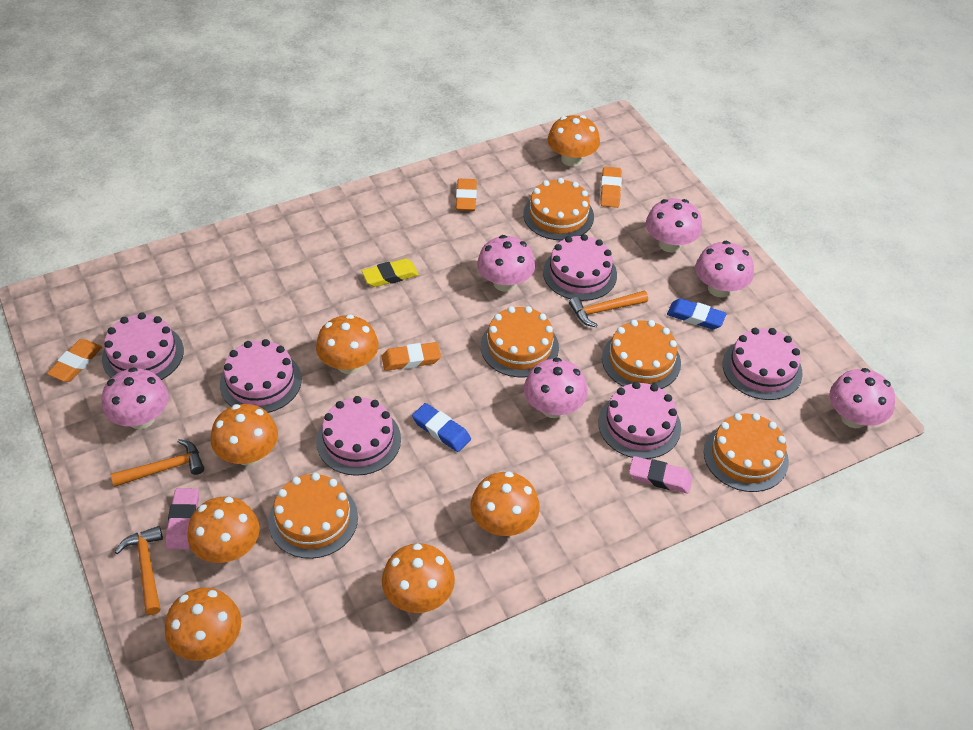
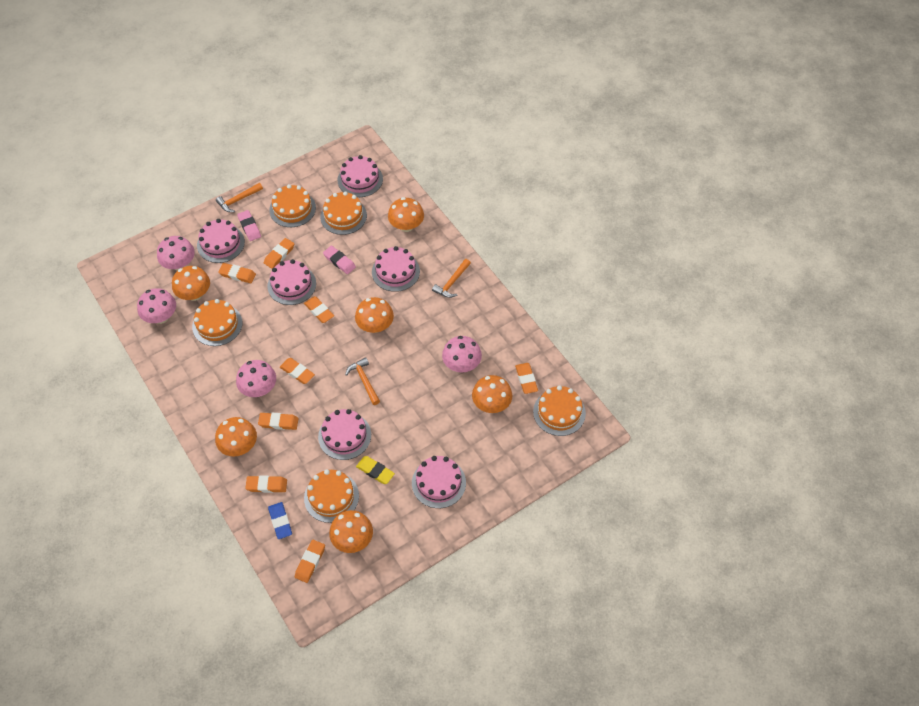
blue eraser: 2 -> 1
orange eraser: 4 -> 8
orange mushroom: 7 -> 6
pink mushroom: 6 -> 4

